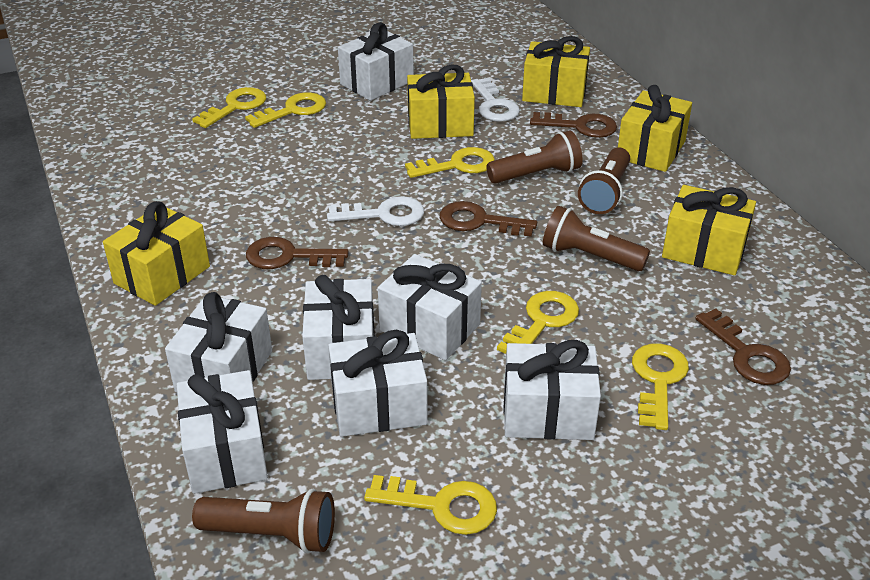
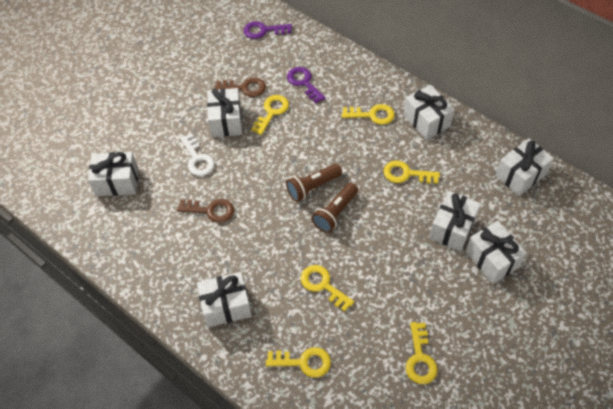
brown flashlight: 4 -> 2
brown key: 4 -> 2
purple key: 0 -> 2
white key: 2 -> 1
yellow gift: 5 -> 0

